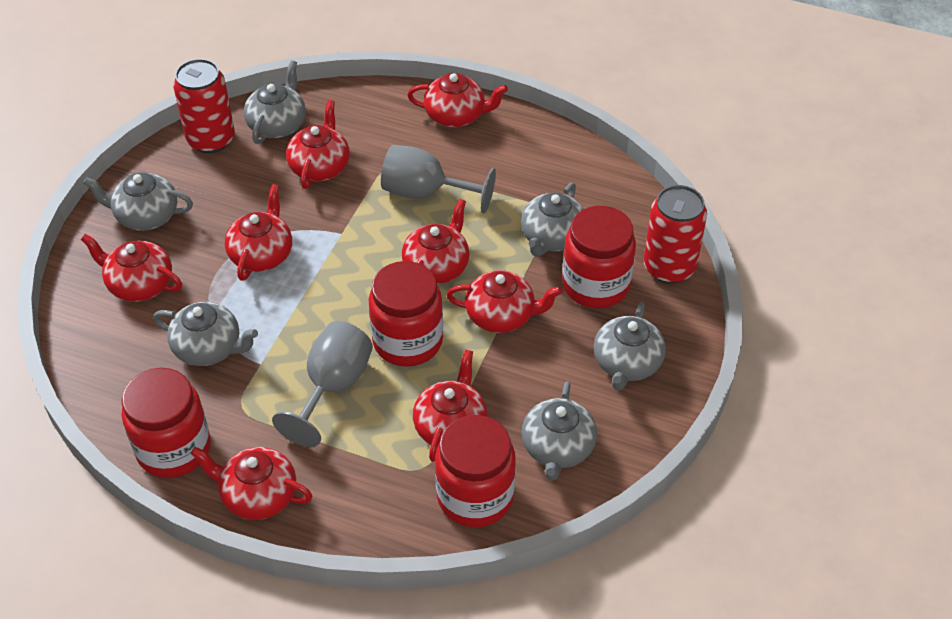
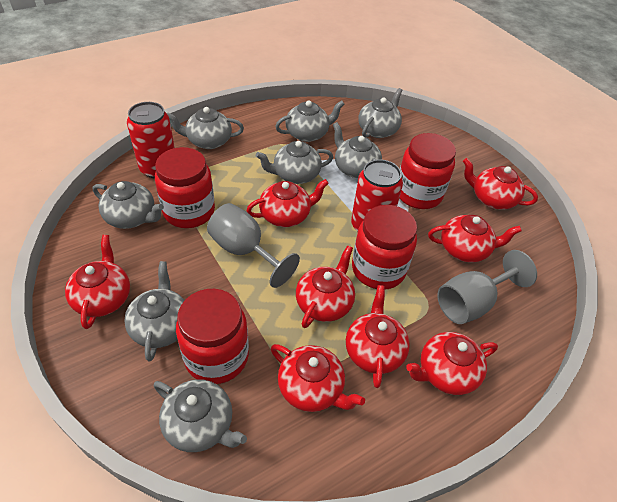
grey teapot: 6 -> 8

